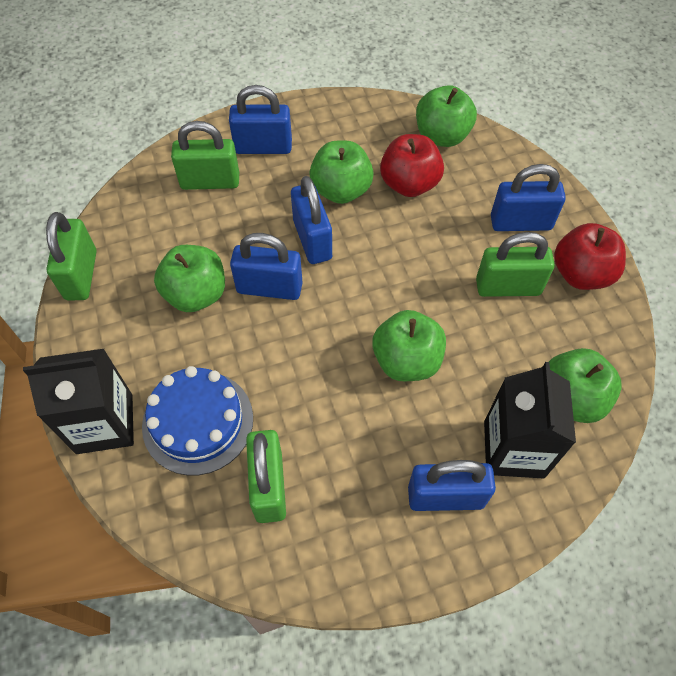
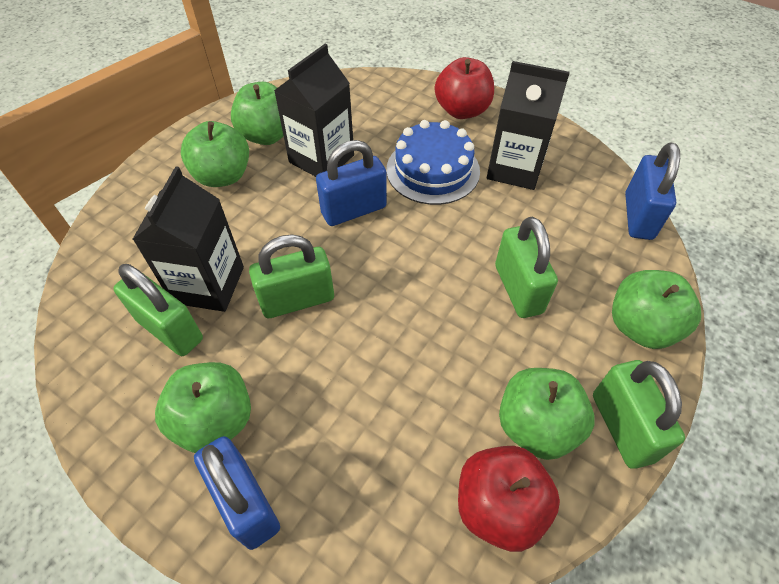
black carton: 2 -> 3
blue padlock: 5 -> 3

